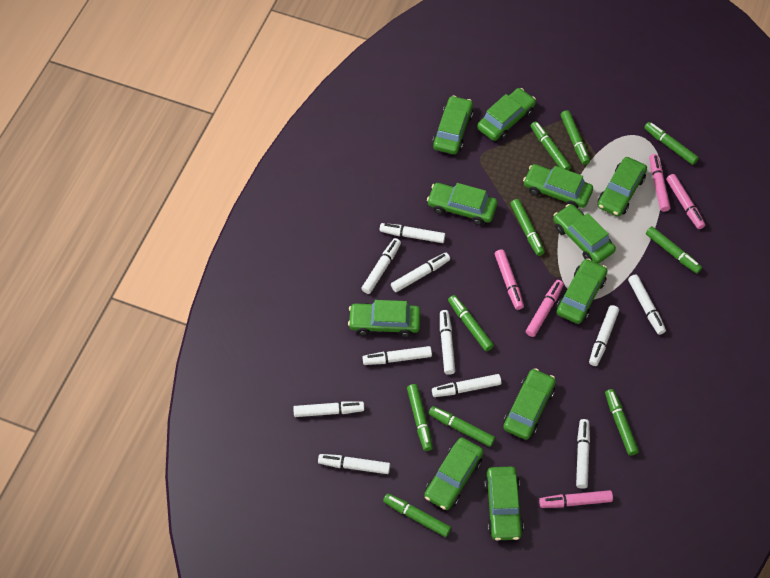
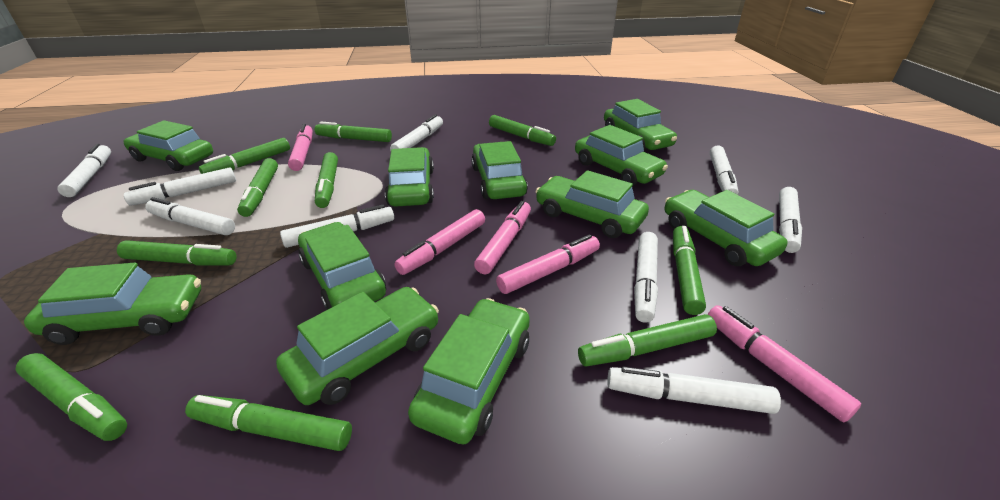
white marker: 11 -> 9

